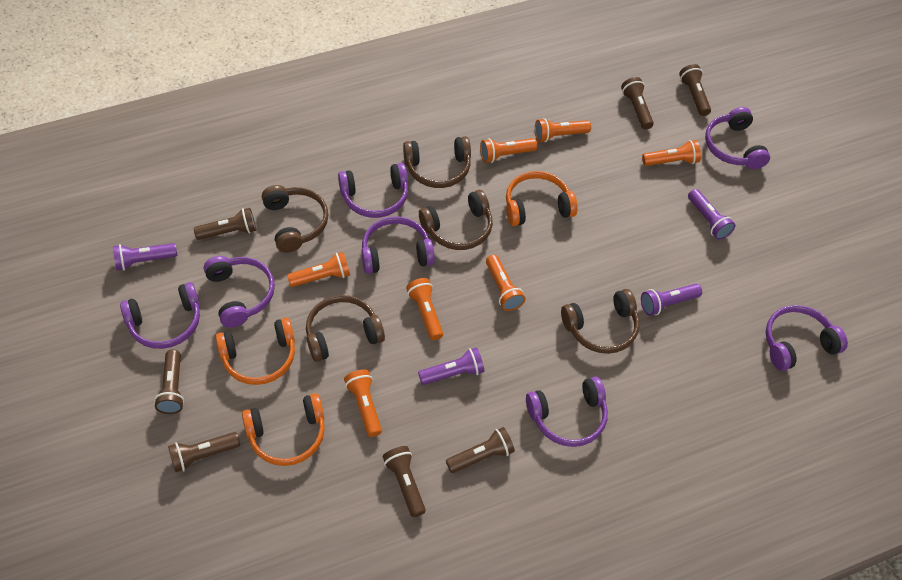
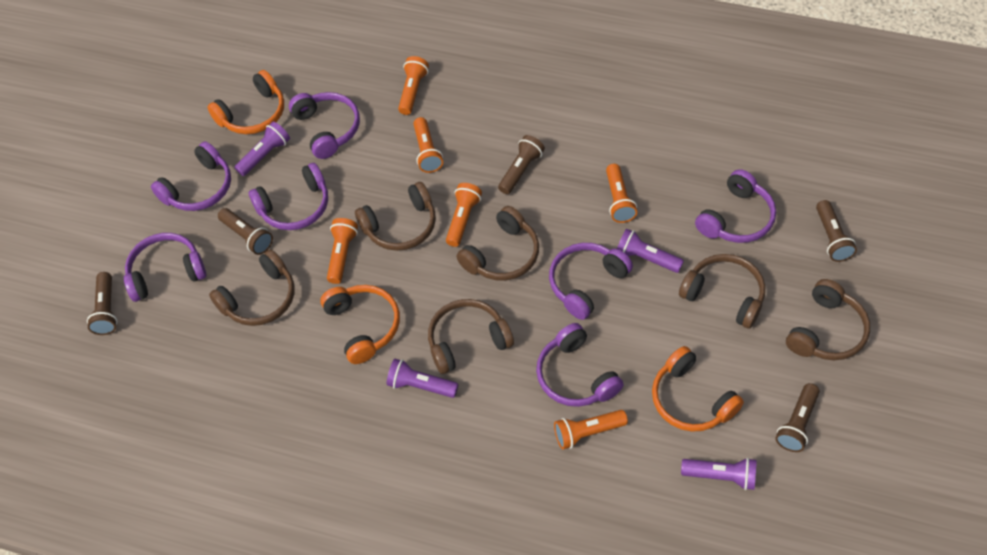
brown flashlight: 7 -> 5
brown headphones: 5 -> 6
orange flashlight: 7 -> 6

